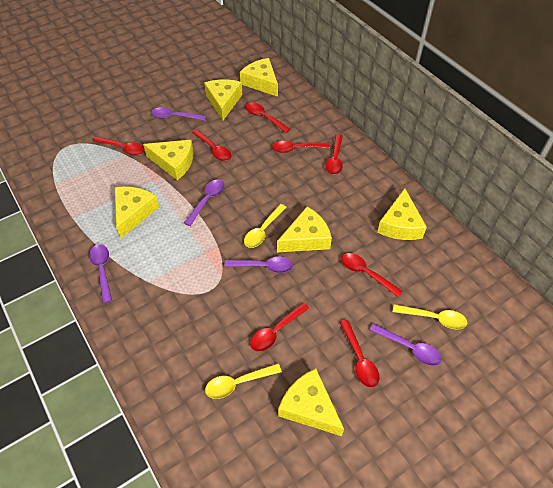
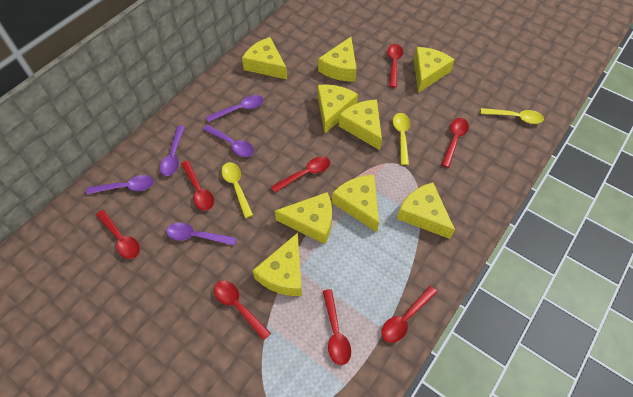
yellow cheese: 7 -> 9

